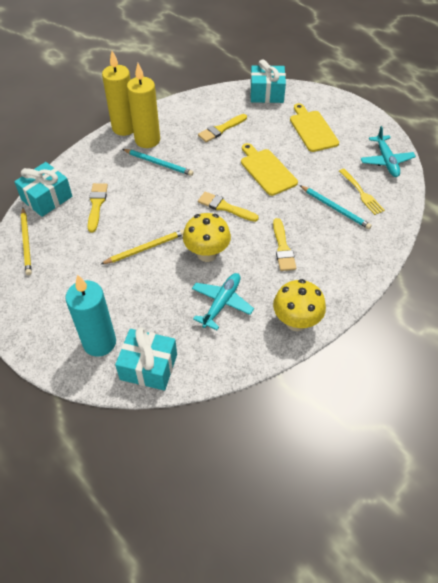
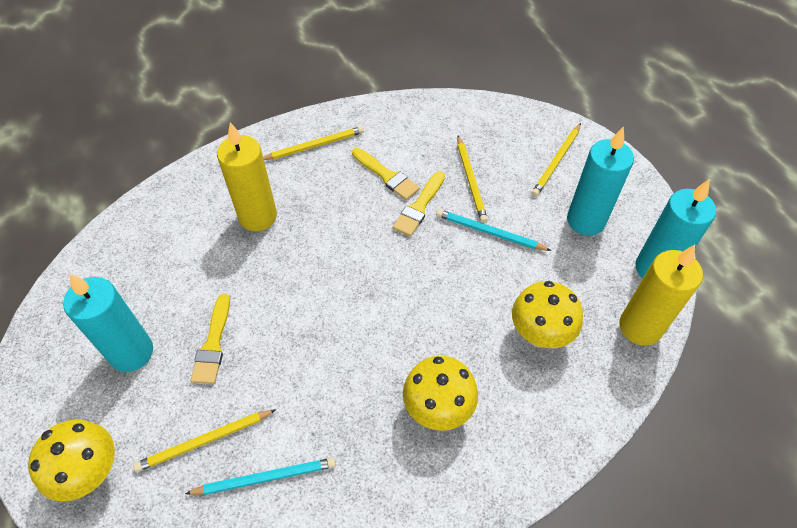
turquoise candle: 1 -> 3
turquoise gift: 3 -> 0
turquoise plane: 2 -> 0
yellow brush: 4 -> 3
yellow cutting board: 2 -> 0
yellow fork: 1 -> 0
yellow mushroom: 2 -> 3
yellow pencil: 2 -> 4

